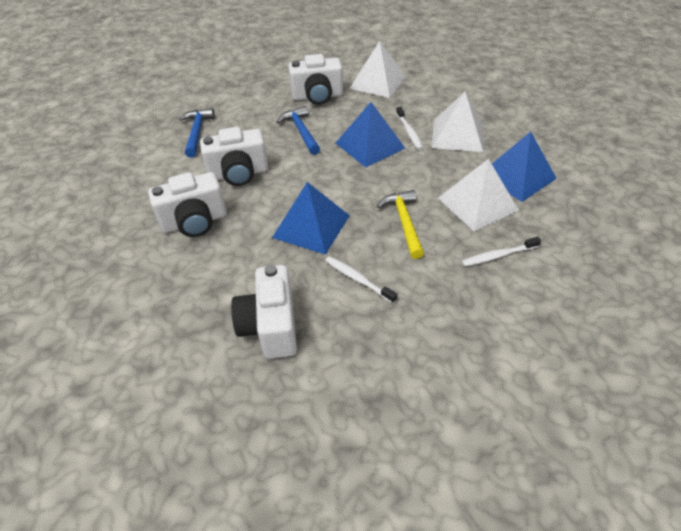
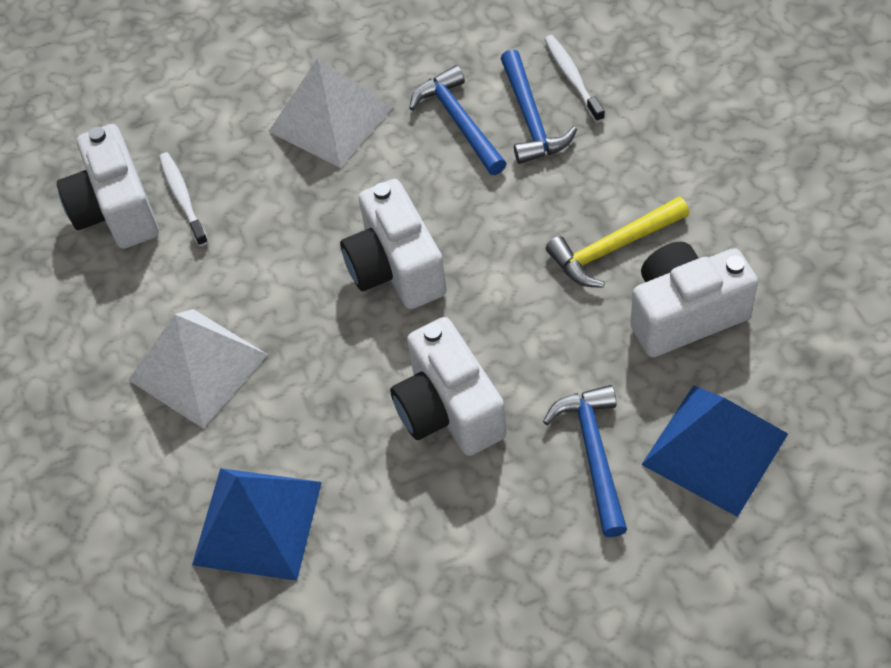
blue hammer: 2 -> 3
blue pyramid: 3 -> 2
white pyramid: 3 -> 2
white toothbrush: 3 -> 2

